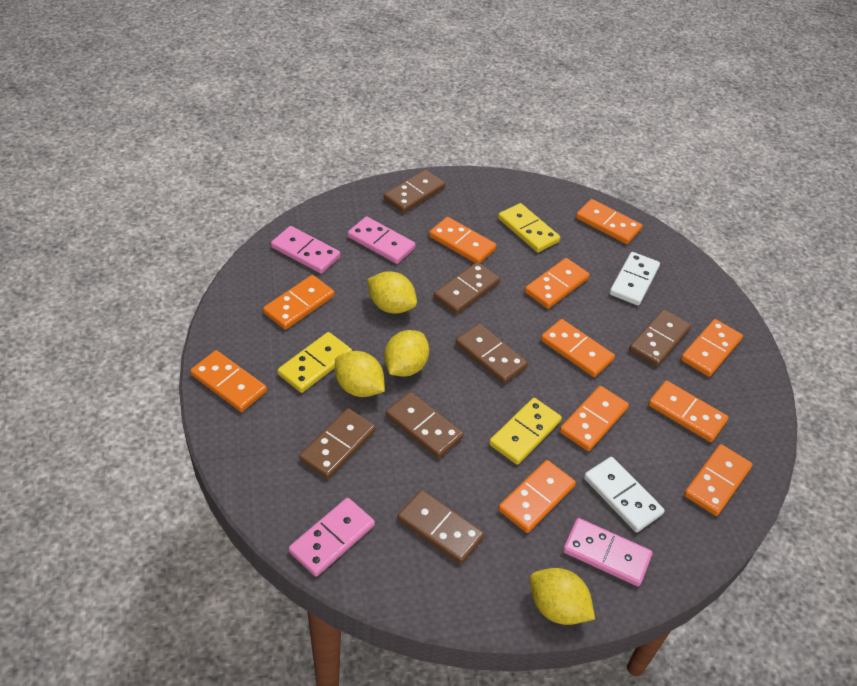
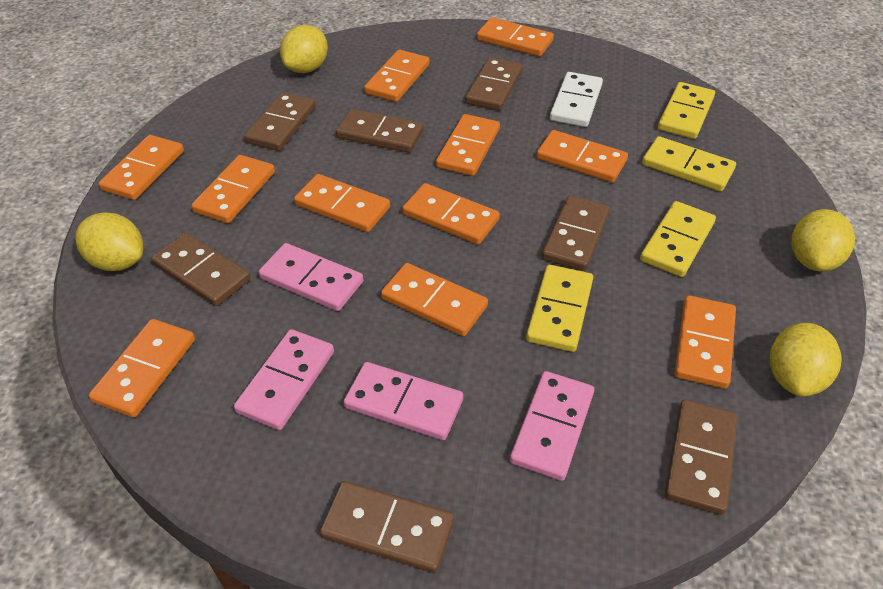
white domino: 2 -> 1
yellow domino: 3 -> 4

